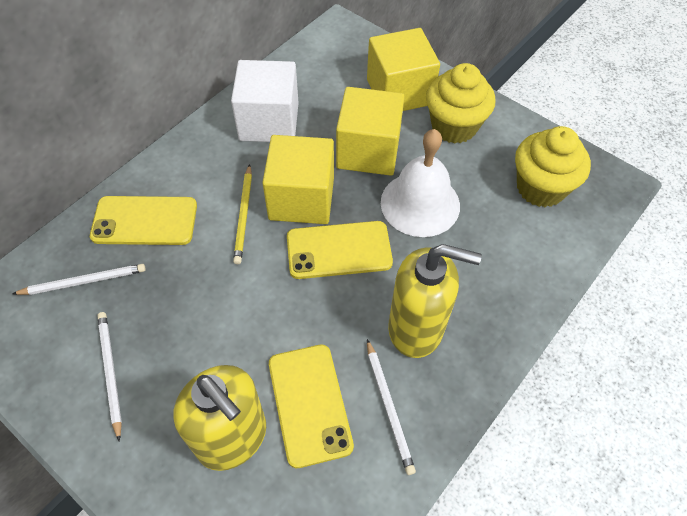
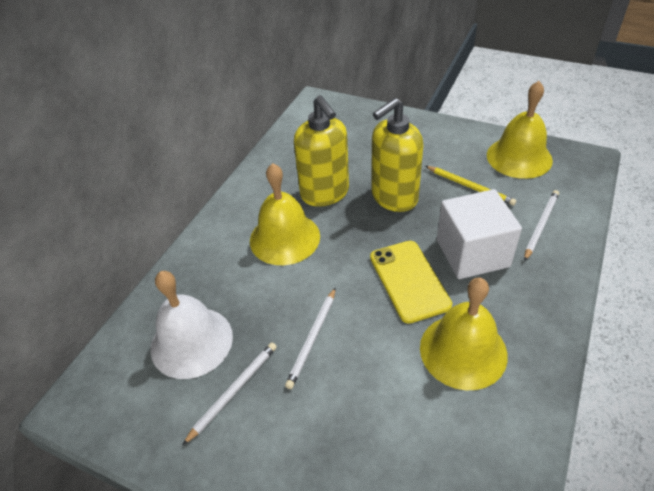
yellow bell: 0 -> 3
yellow cube: 3 -> 0
yellow cupcake: 2 -> 0
yellow phone: 3 -> 1

